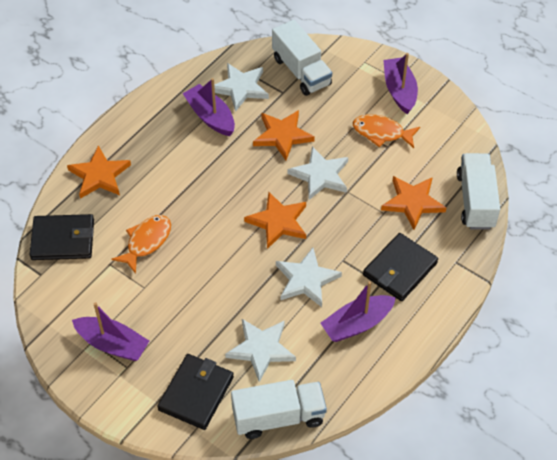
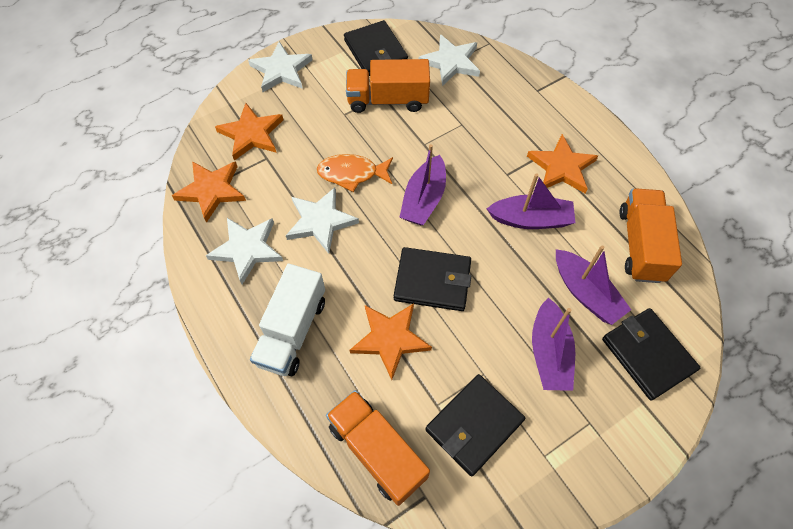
black wallet: 3 -> 4
orange fish: 2 -> 1
orange truck: 0 -> 3
white truck: 3 -> 1

